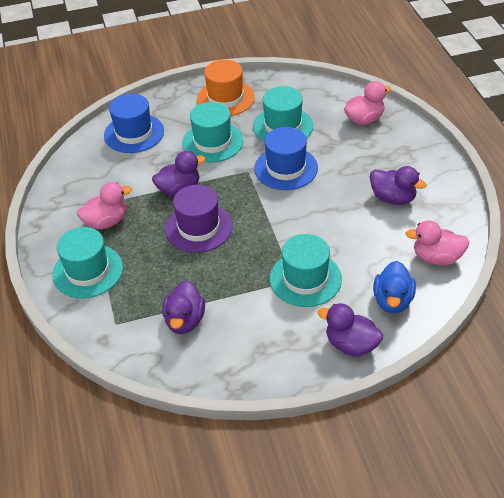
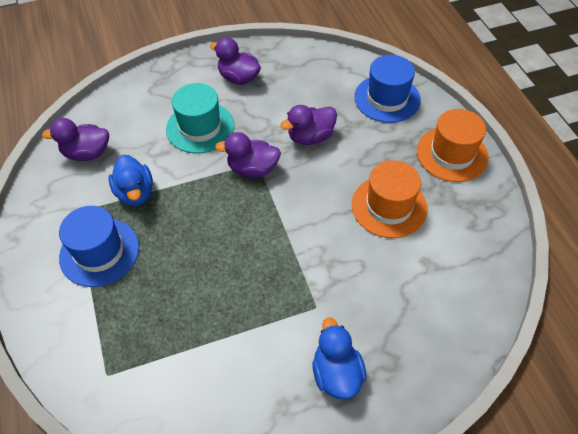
blue duck: 1 -> 2
orange hat: 1 -> 2
pink duck: 3 -> 0
purple hat: 1 -> 0
turquoise hat: 4 -> 1

